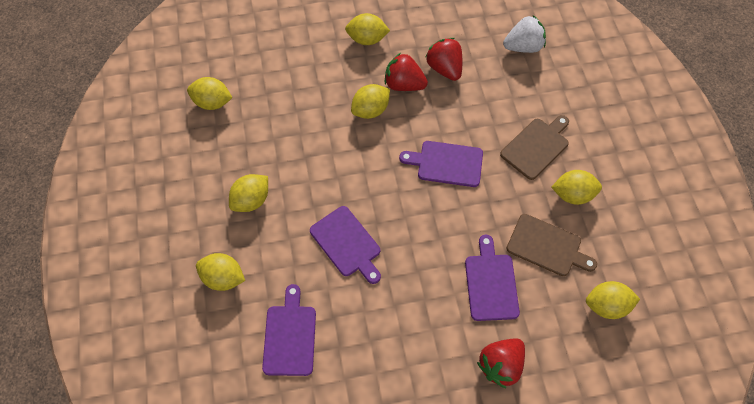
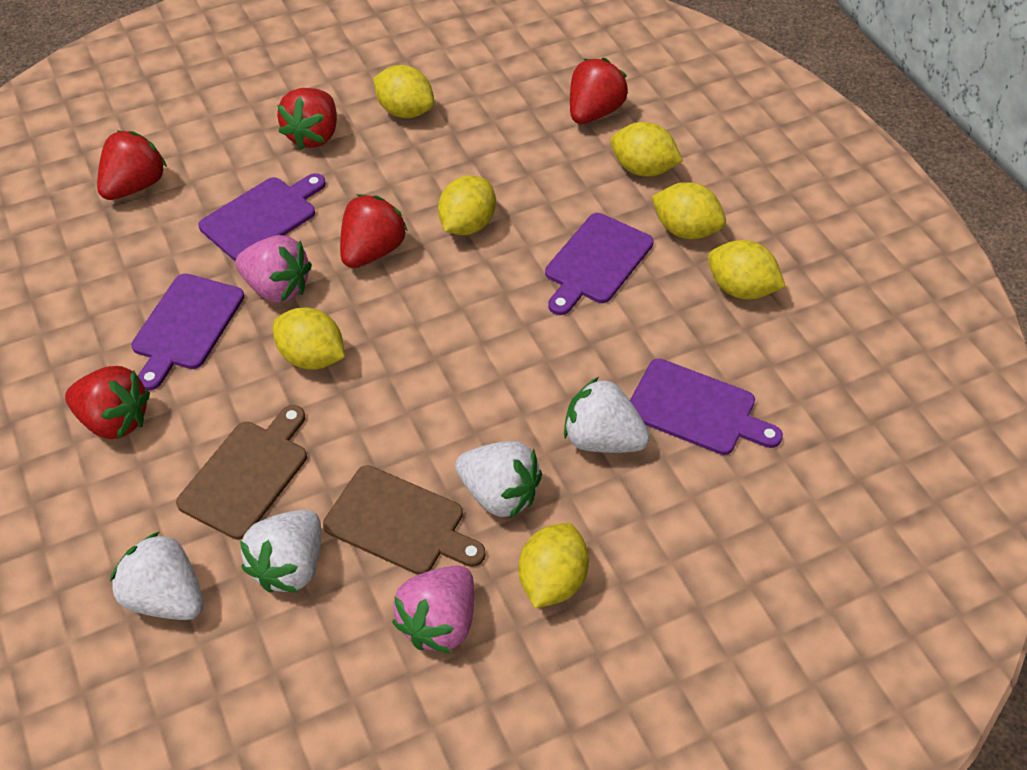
pink strawberry: 0 -> 2
red strawberry: 3 -> 5
white strawberry: 1 -> 4

